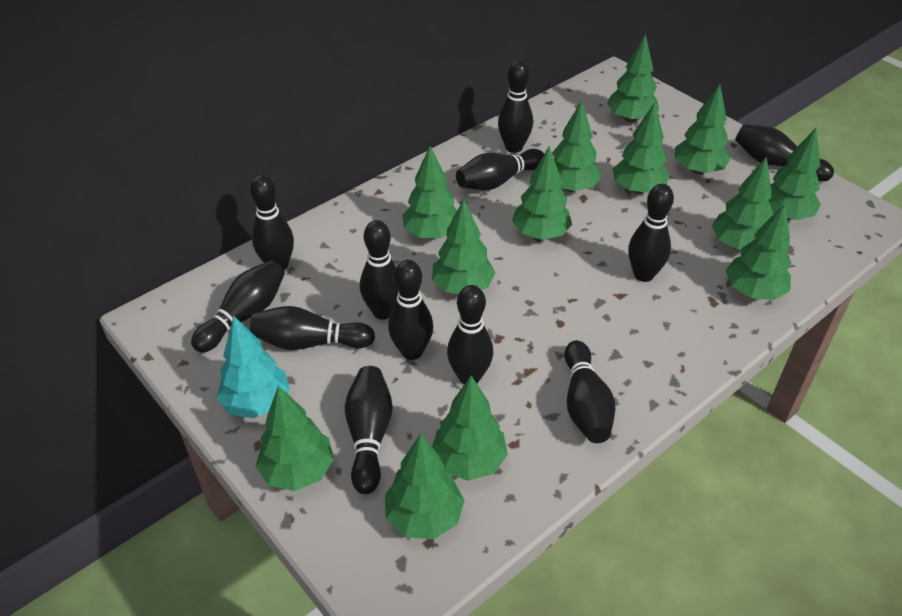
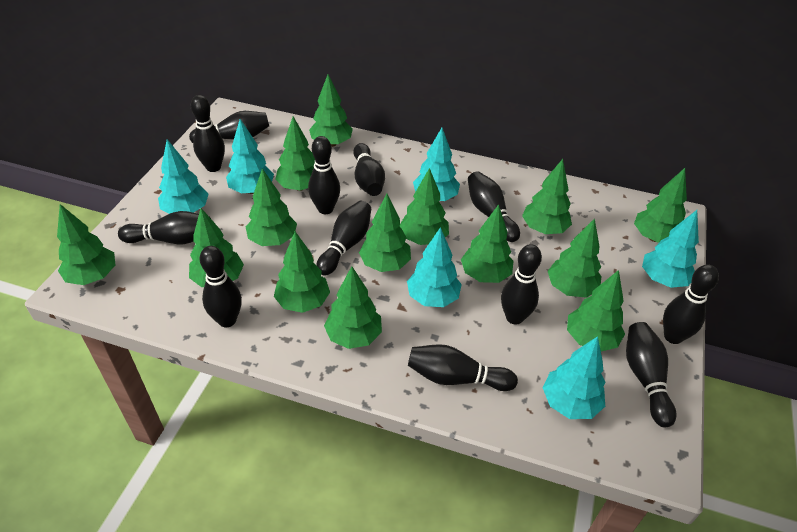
green tree: 13 -> 14
turquoise tree: 1 -> 6

